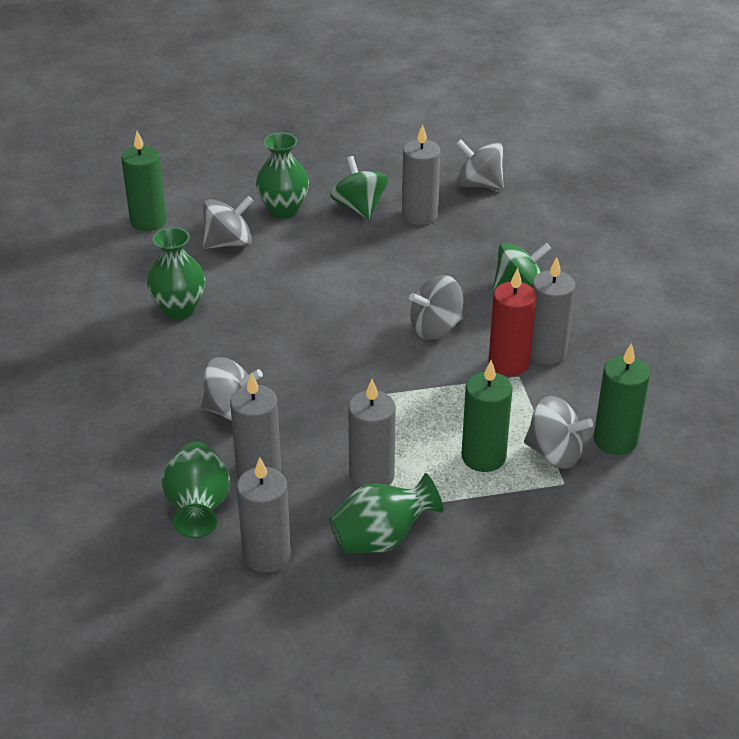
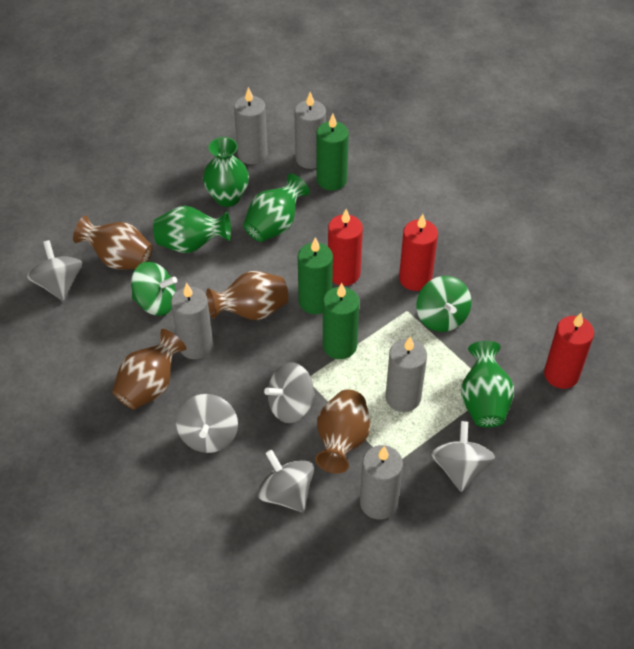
brown vase: 0 -> 4
red candle: 1 -> 3

